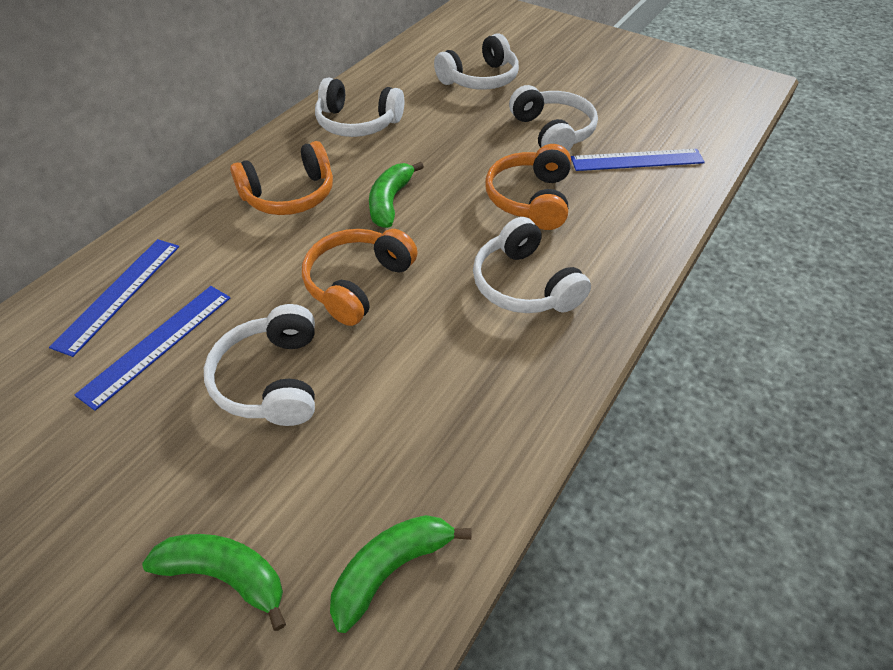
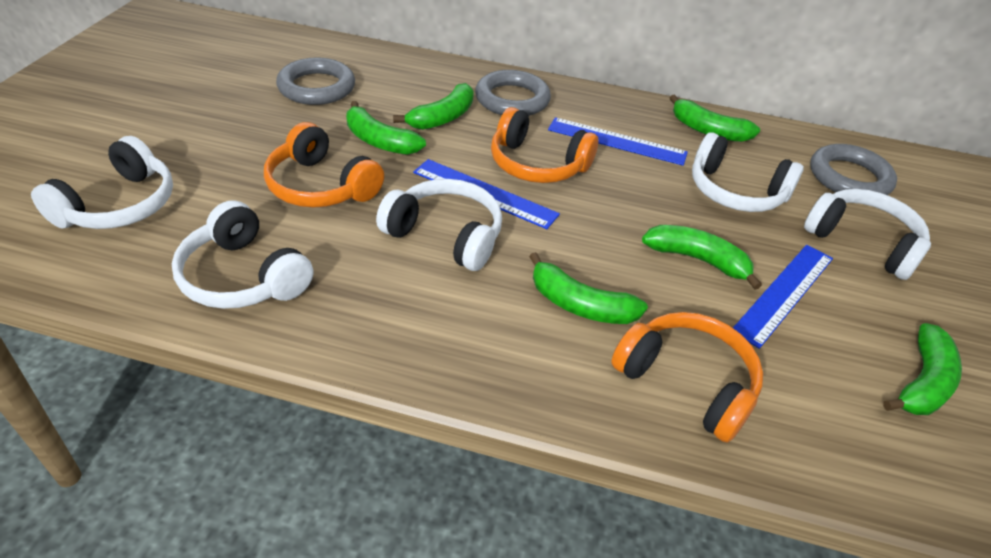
green banana: 3 -> 6
grey ring: 0 -> 3

